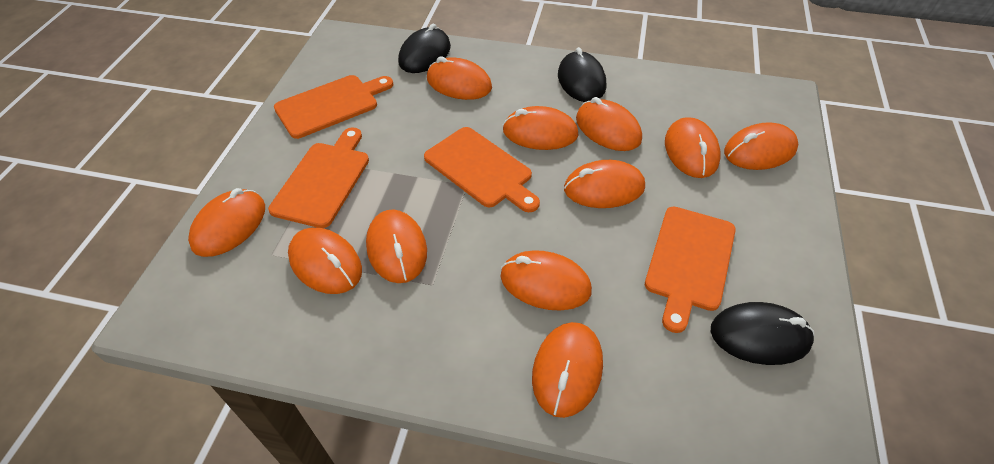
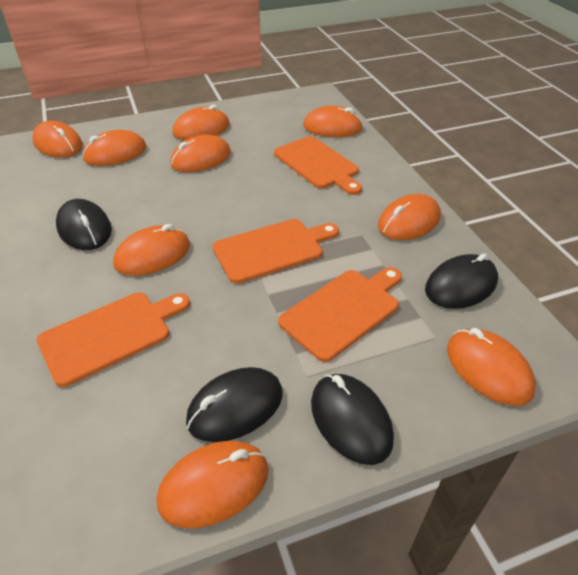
black mouse: 3 -> 4
orange mouse: 11 -> 9

